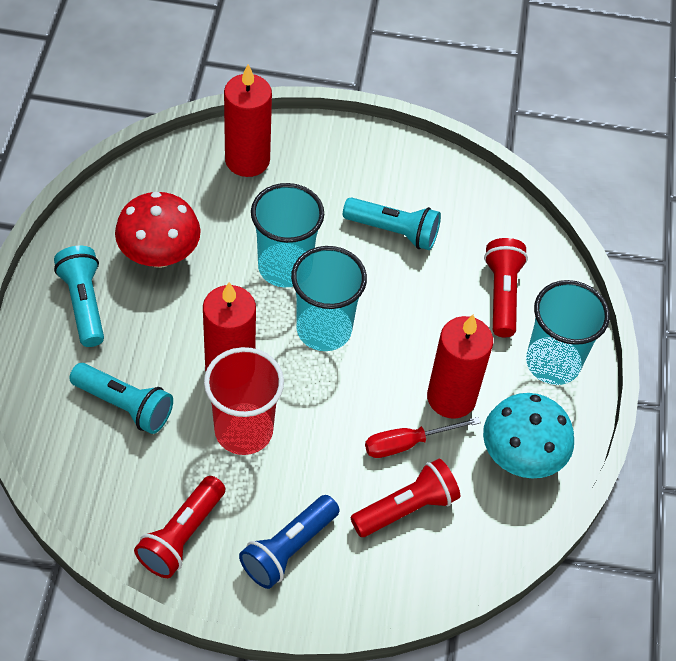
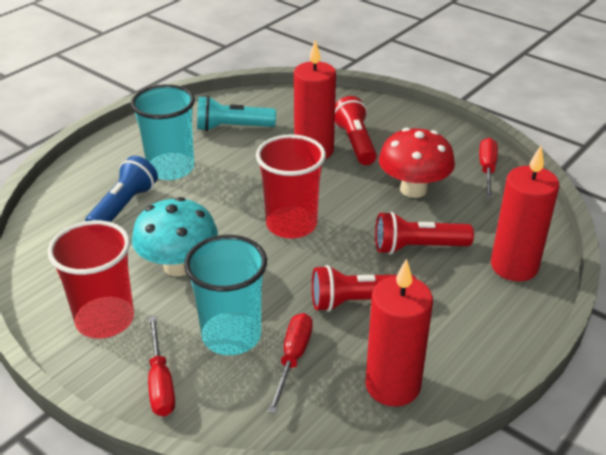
red cup: 1 -> 2
red screwdriver: 1 -> 3
turquoise cup: 3 -> 2
turquoise flashlight: 3 -> 1

